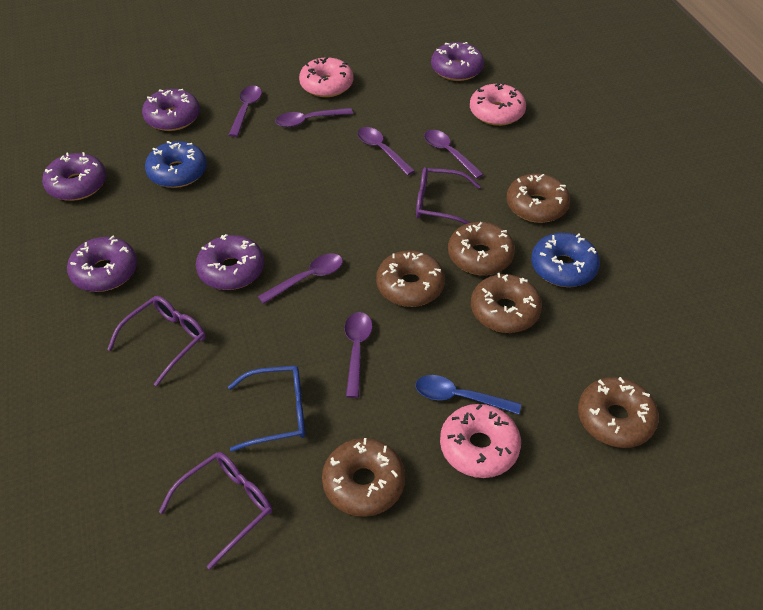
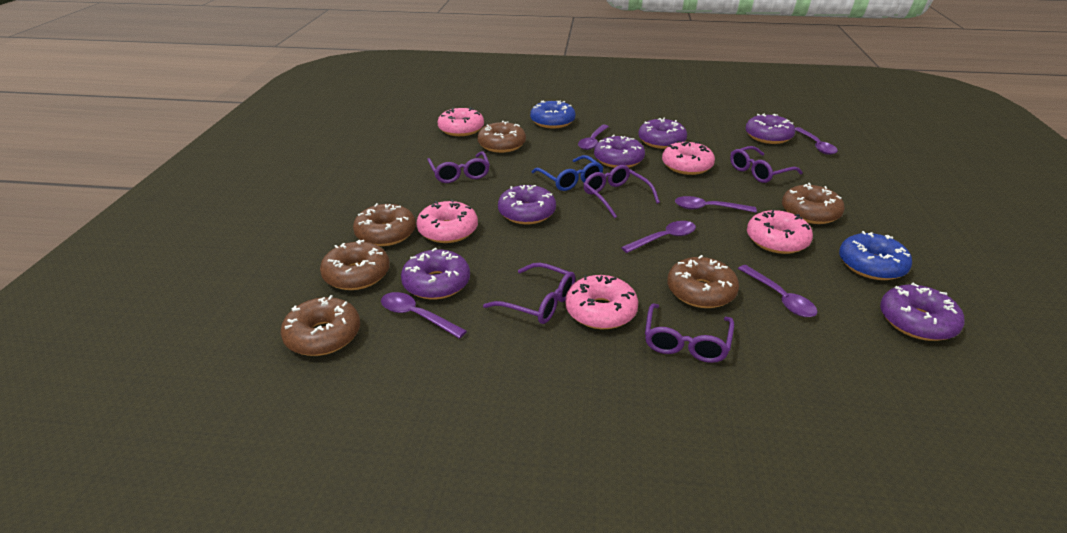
blue spoon: 1 -> 0
pink donut: 3 -> 5
purple donut: 5 -> 6
purple glasses: 3 -> 5

